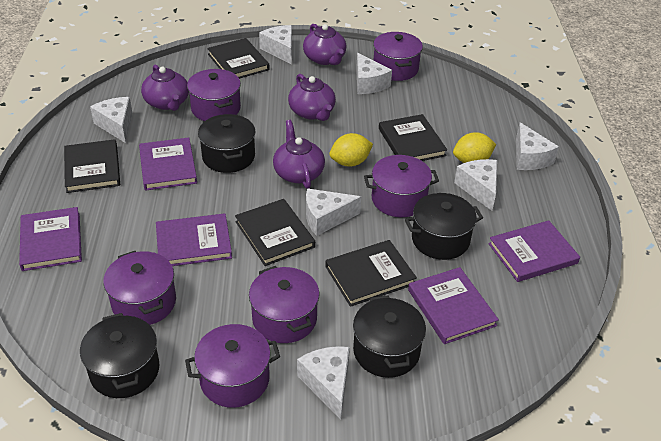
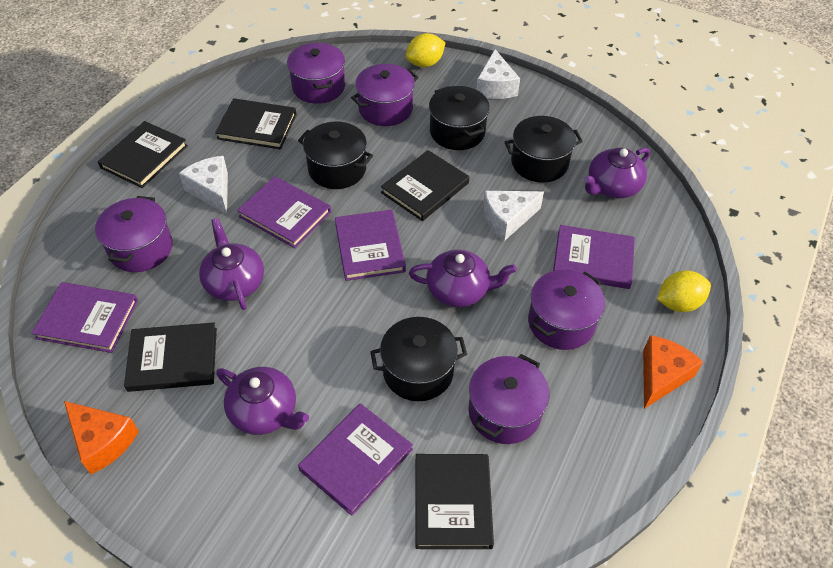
orange cheese: 0 -> 2
purple pot: 6 -> 5
white cheese: 7 -> 3

